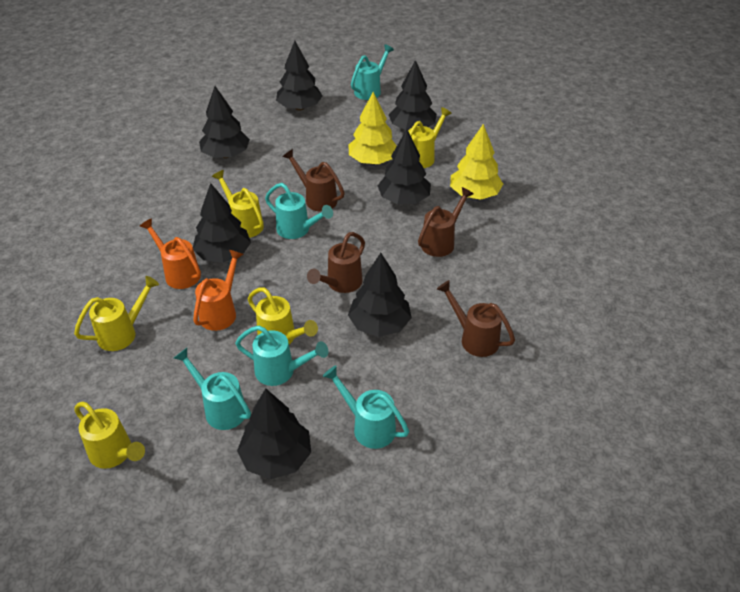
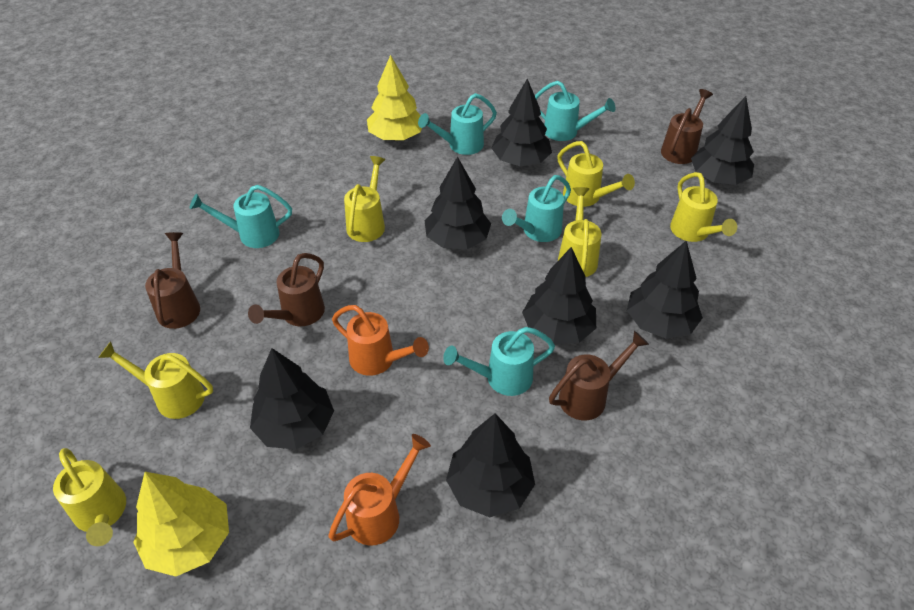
yellow watering can: 5 -> 6

